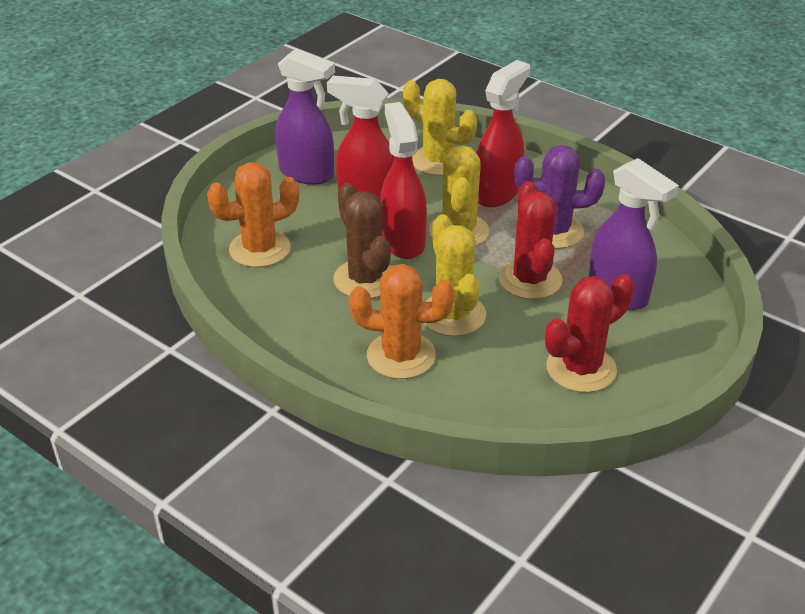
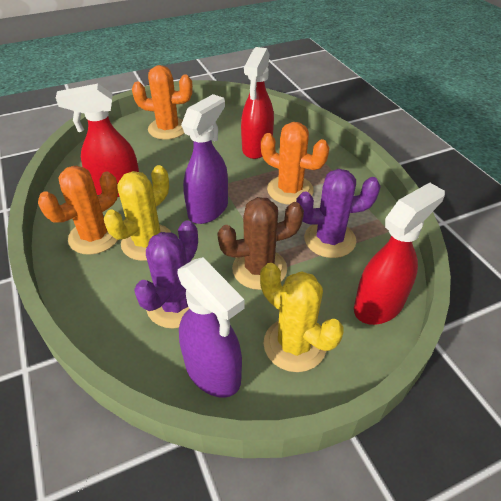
orange cactus: 2 -> 3
purple cactus: 1 -> 2
red cactus: 2 -> 0
yellow cactus: 3 -> 2

